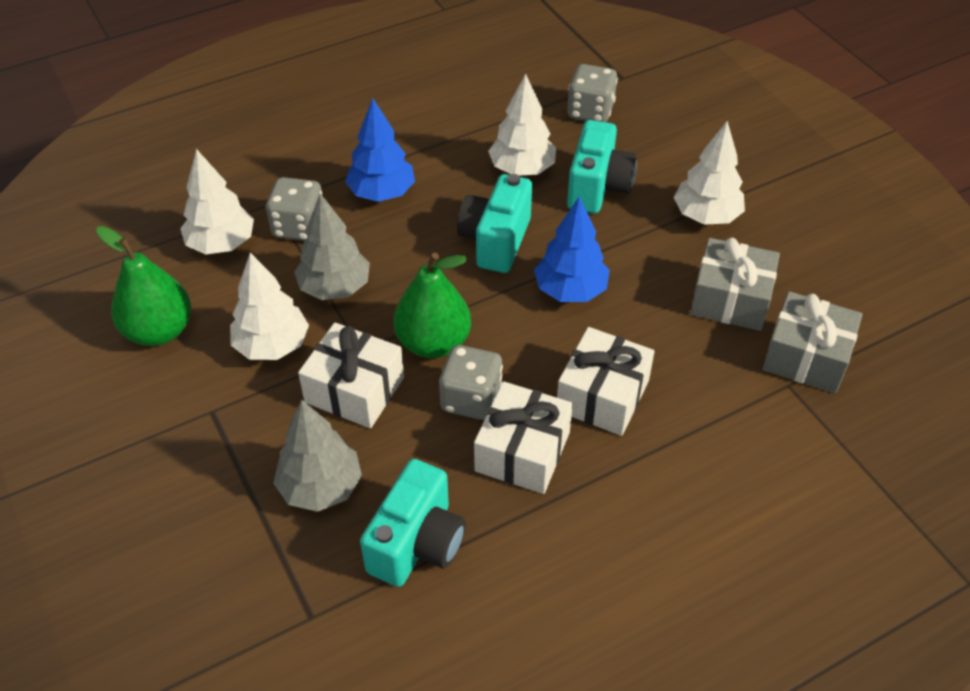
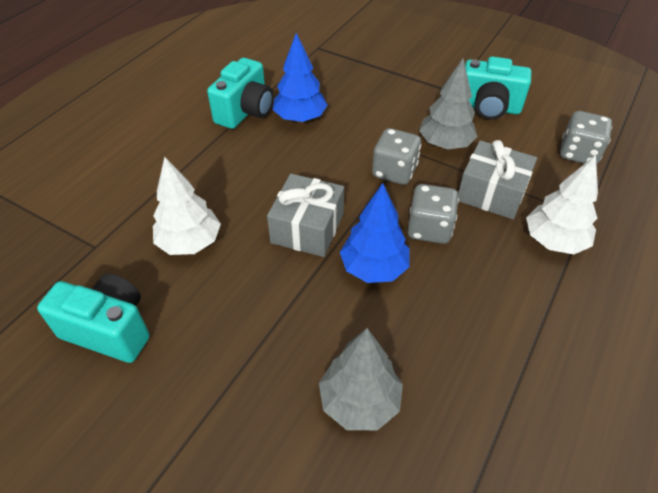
green pear: 2 -> 0
white gift: 3 -> 0
white tree: 4 -> 2

